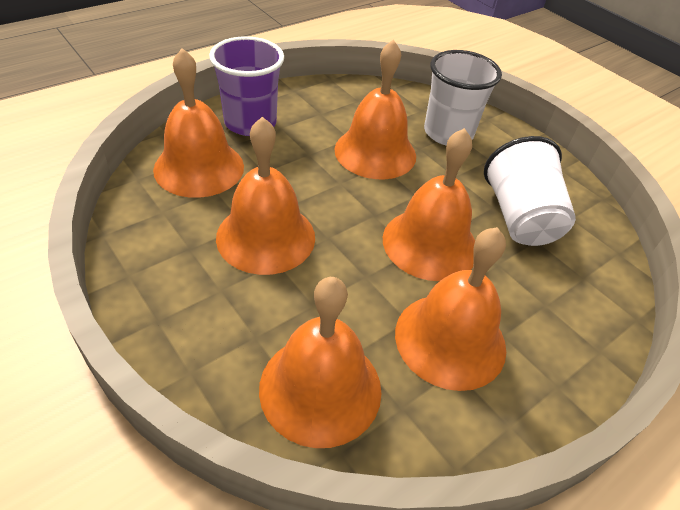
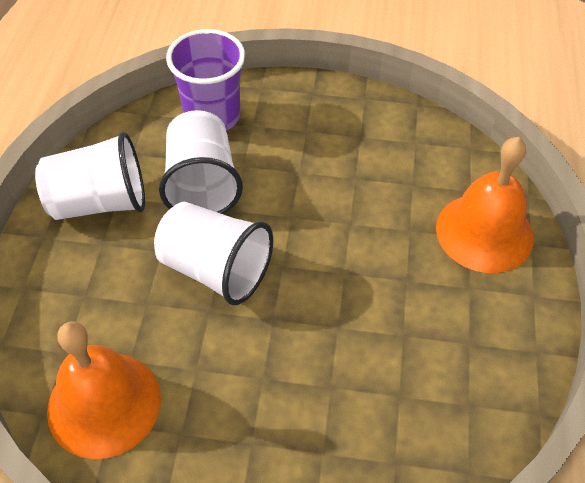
orange bell: 6 -> 2
white cup: 2 -> 3

